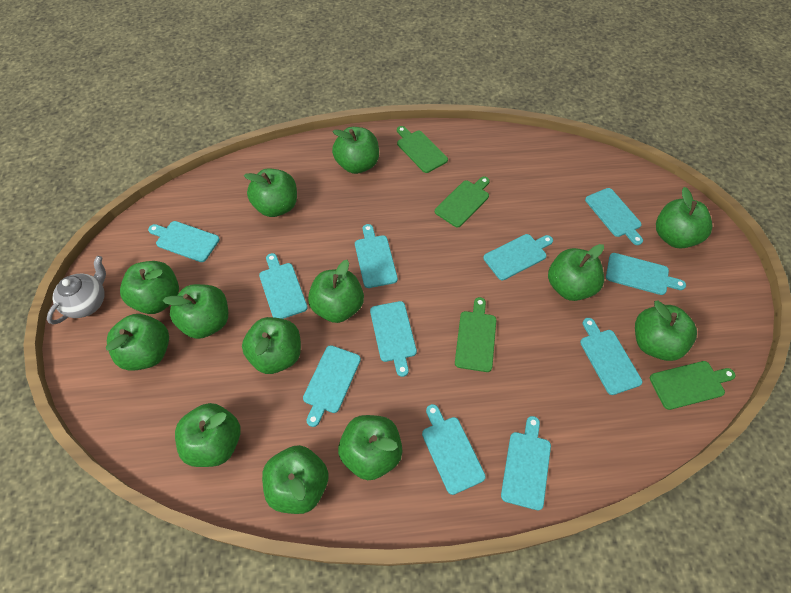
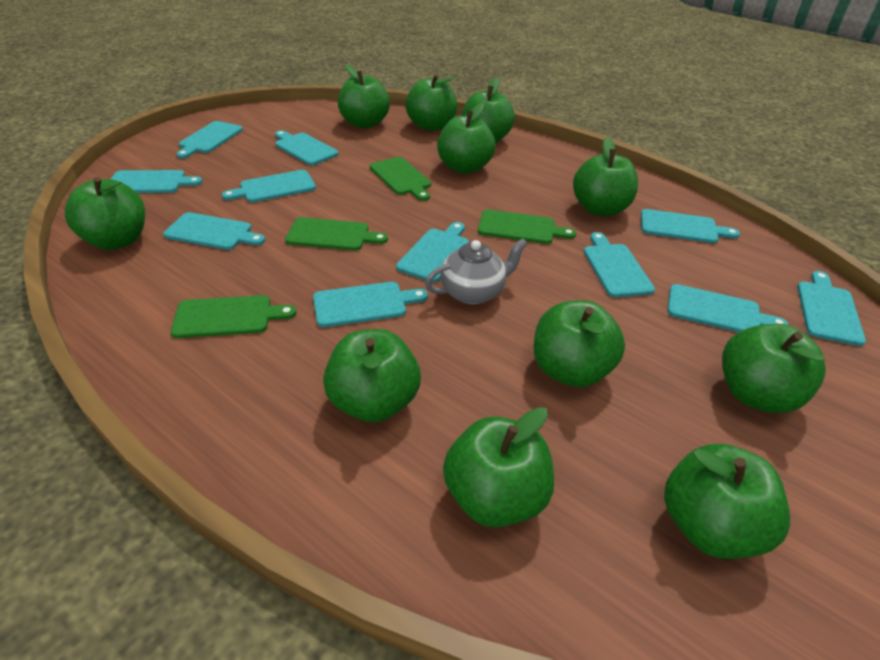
green apple: 13 -> 11

